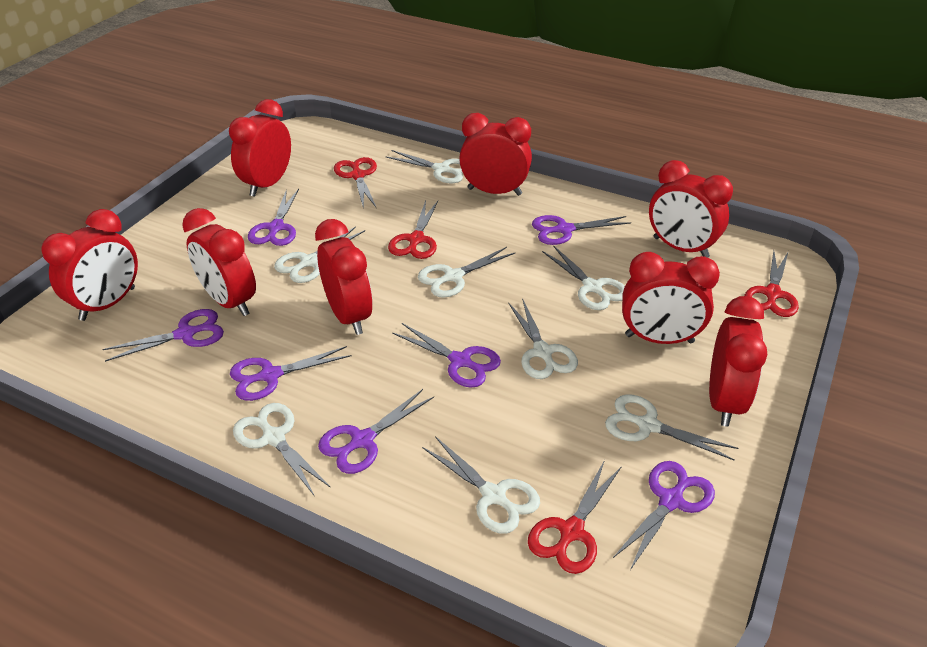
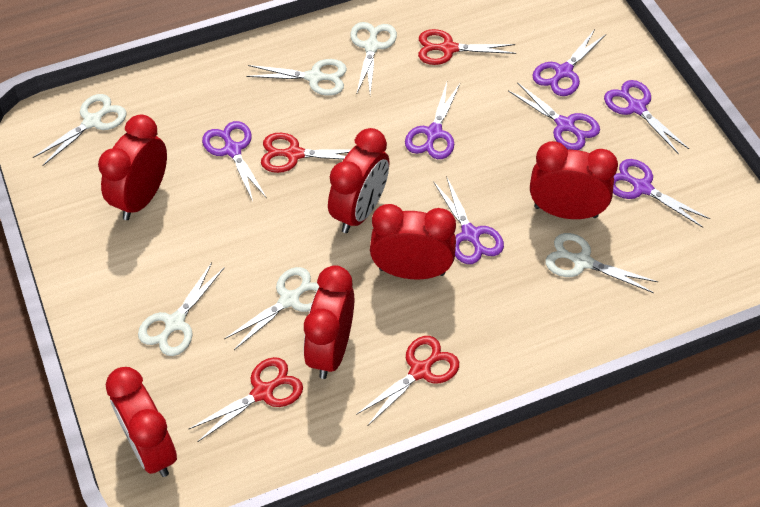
red clock: 8 -> 6
white scissors: 8 -> 6

